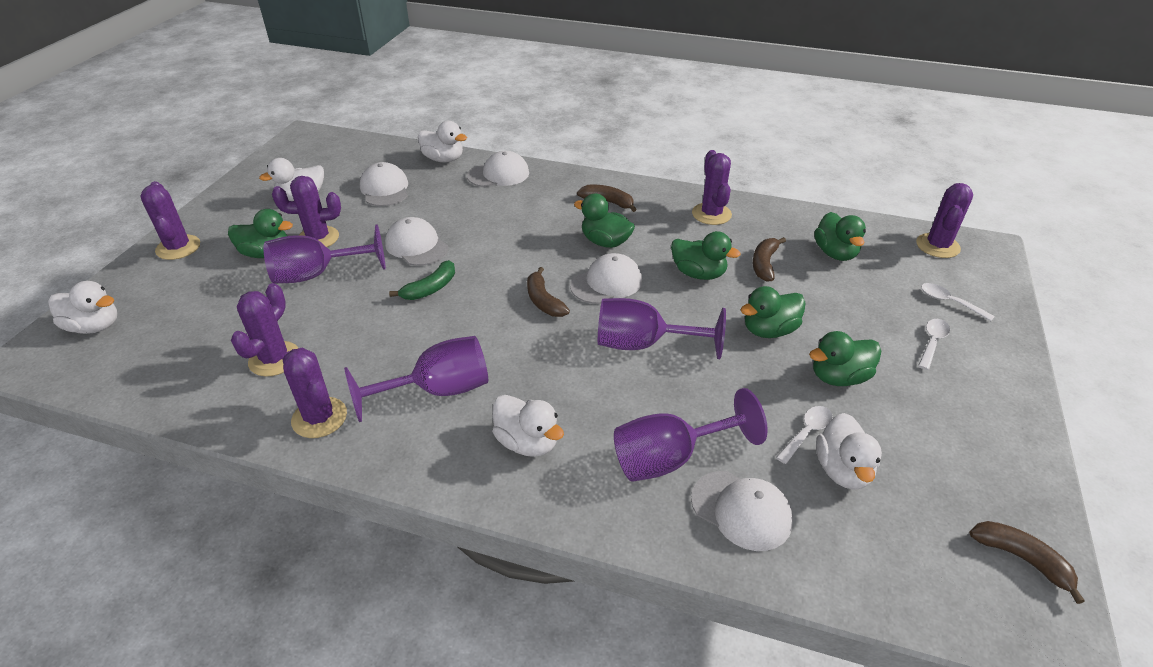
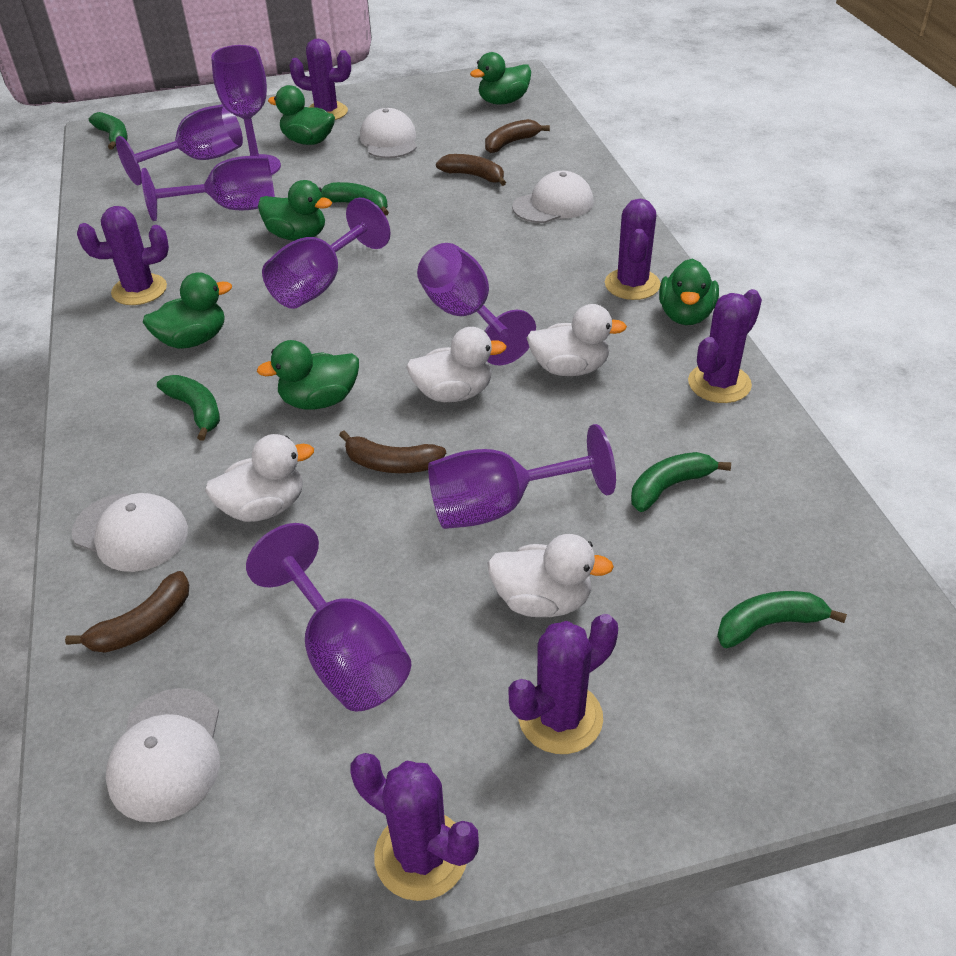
green banana: 1 -> 5
purple goblet: 4 -> 7
white cap: 5 -> 4
white duck: 5 -> 4
white spoon: 3 -> 0

